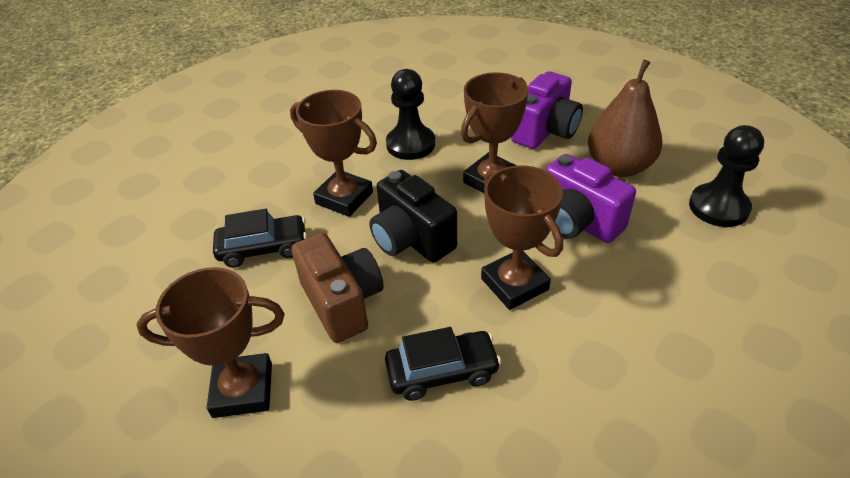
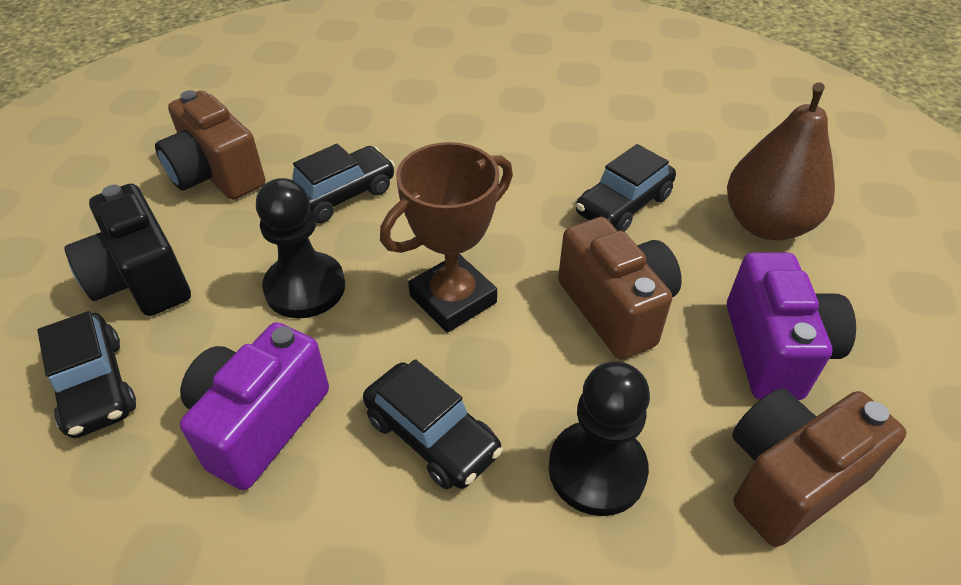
black car: 2 -> 4
brown camera: 1 -> 3
brown trophy: 4 -> 1

